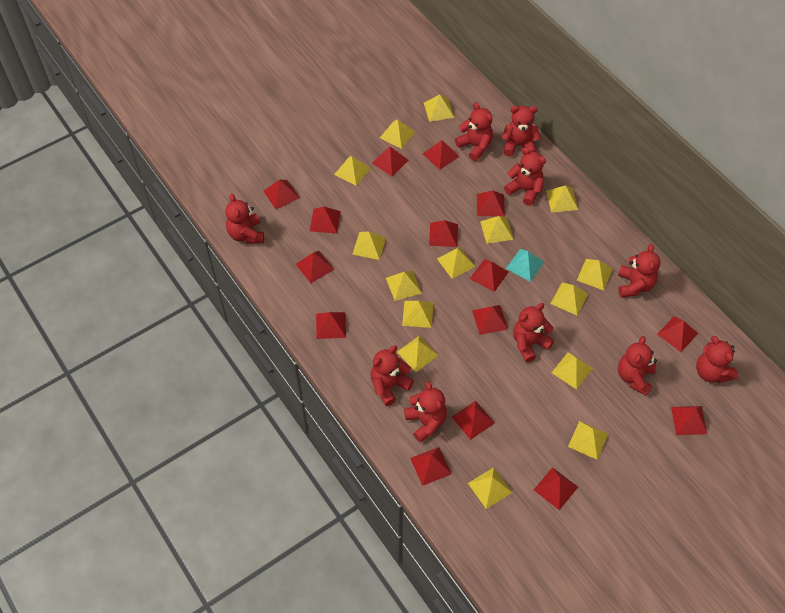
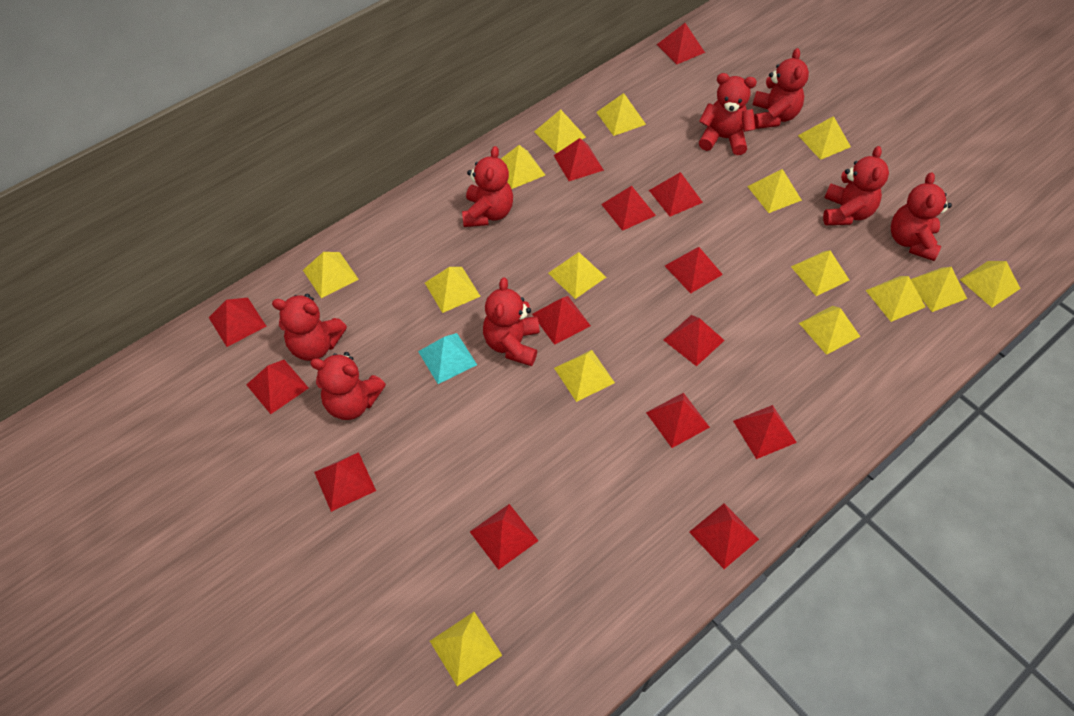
red pyramid: 15 -> 14
red teddy bear: 10 -> 8

